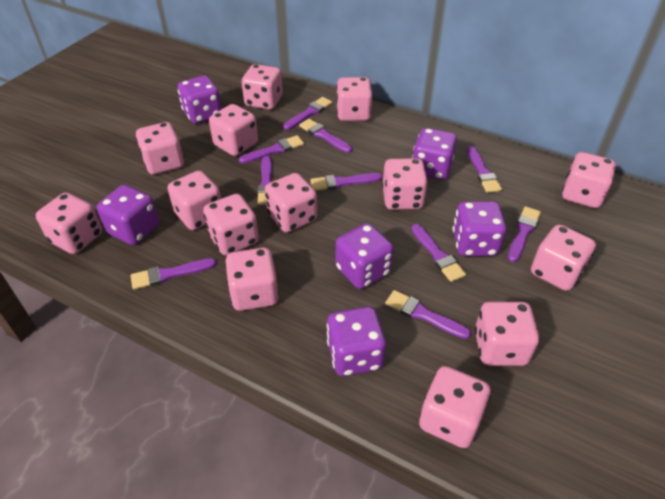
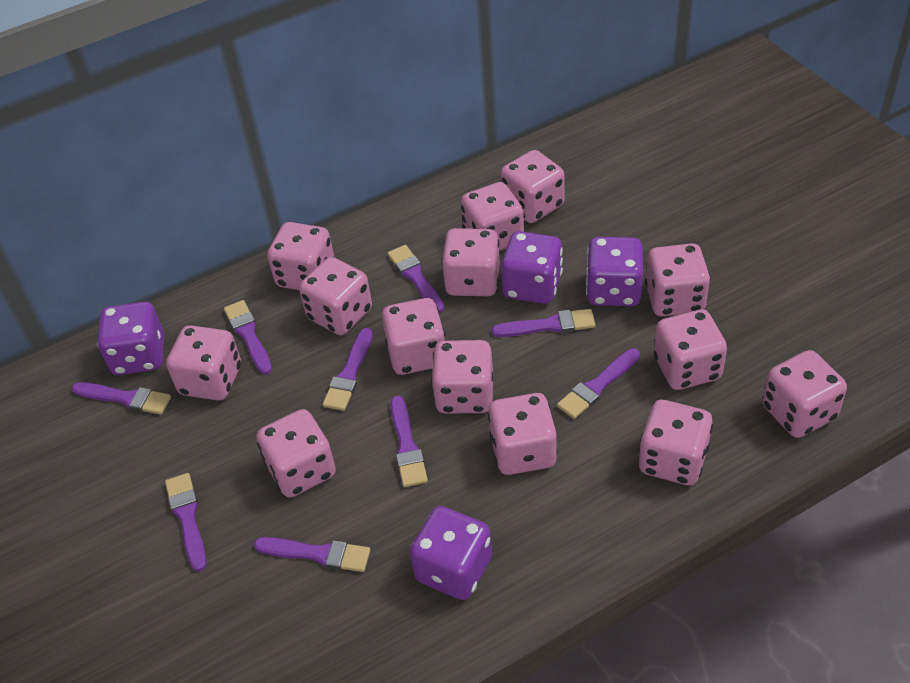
purple brush: 10 -> 9
purple dice: 6 -> 4

